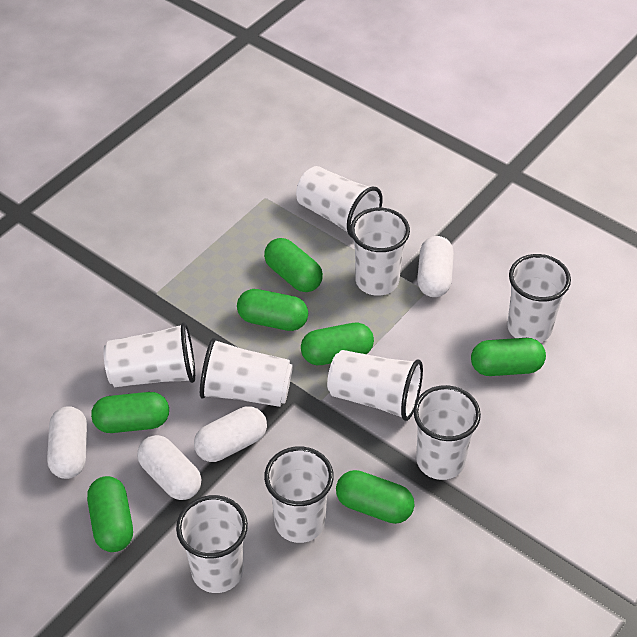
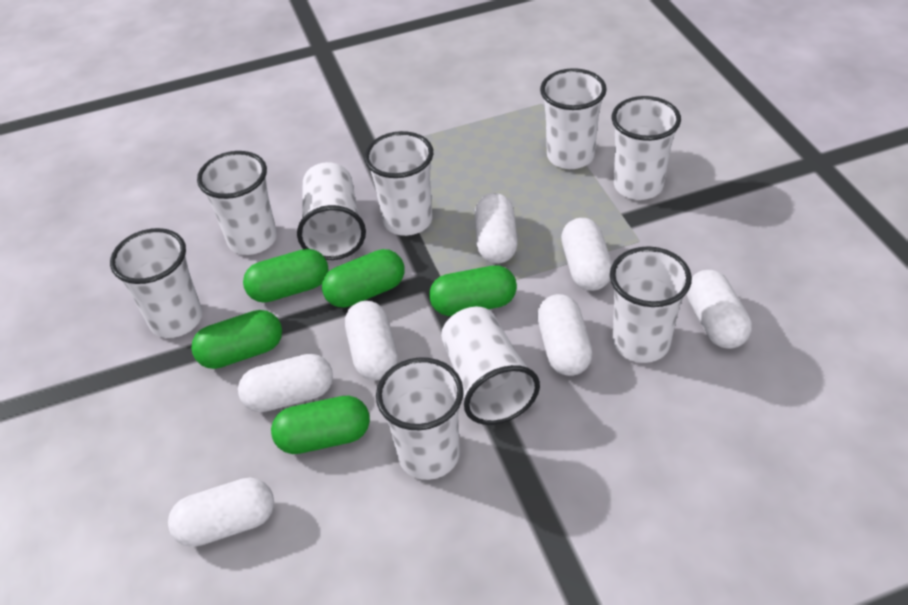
green capsule: 7 -> 5
white capsule: 4 -> 7

